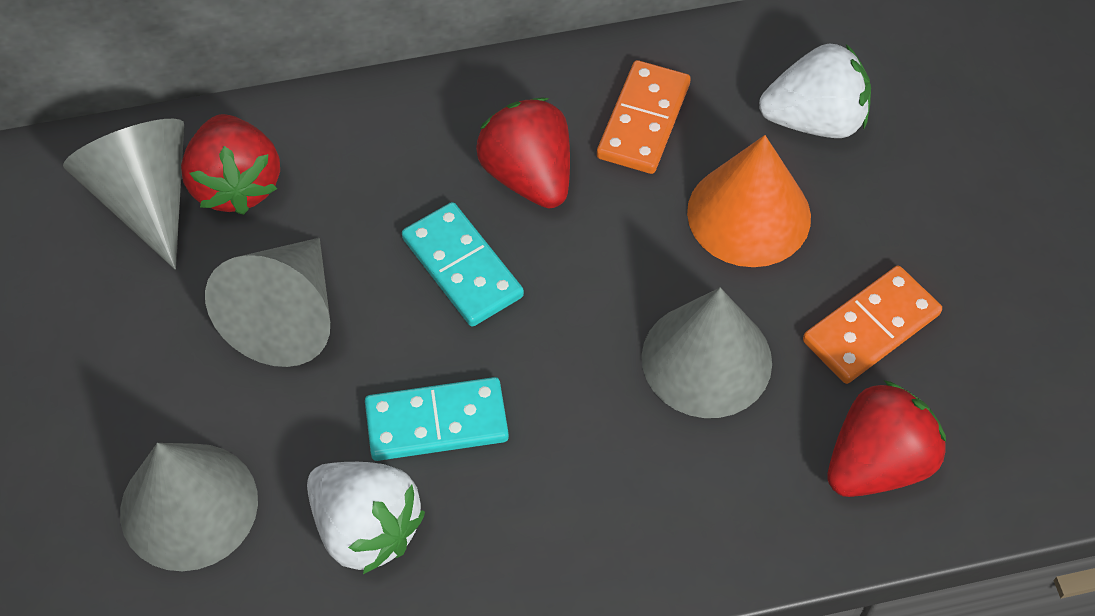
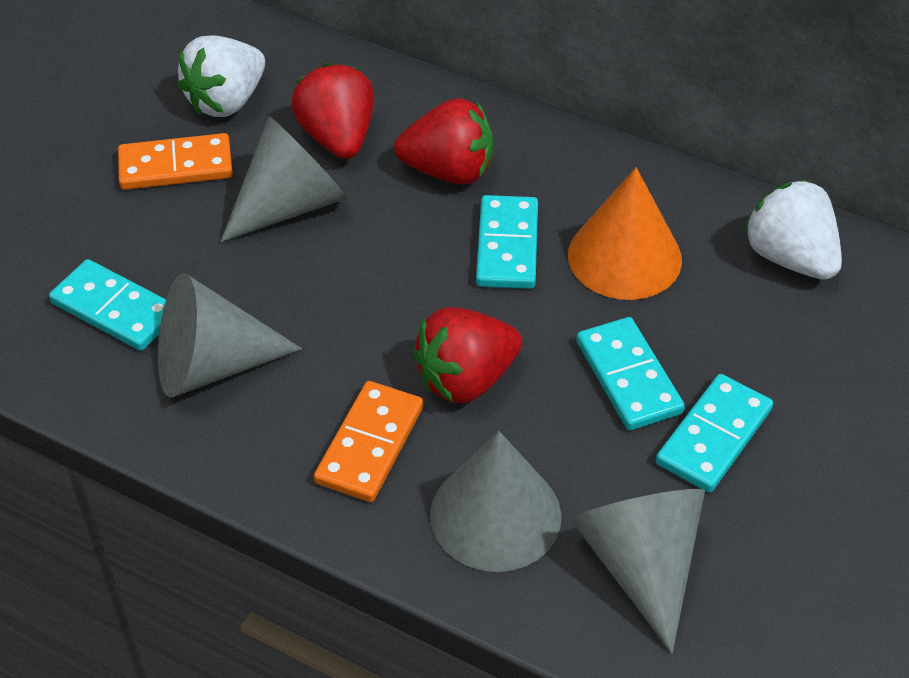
turquoise domino: 2 -> 4

